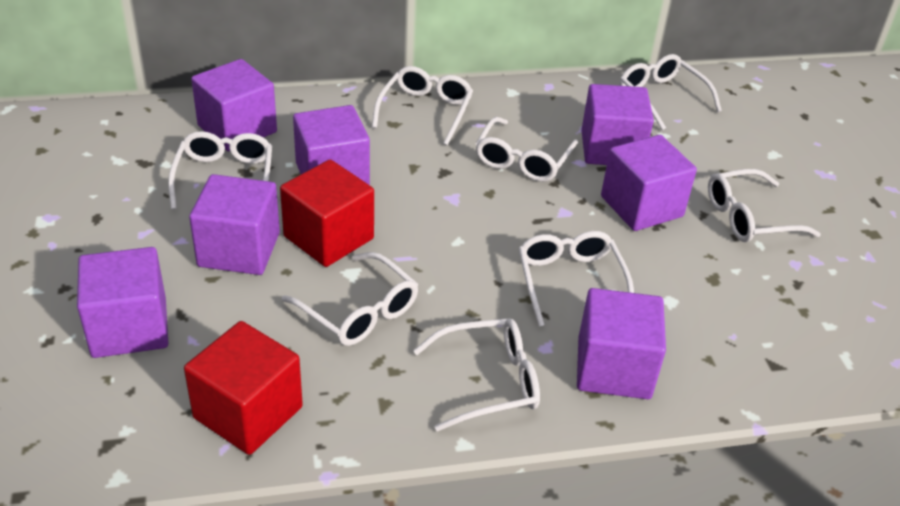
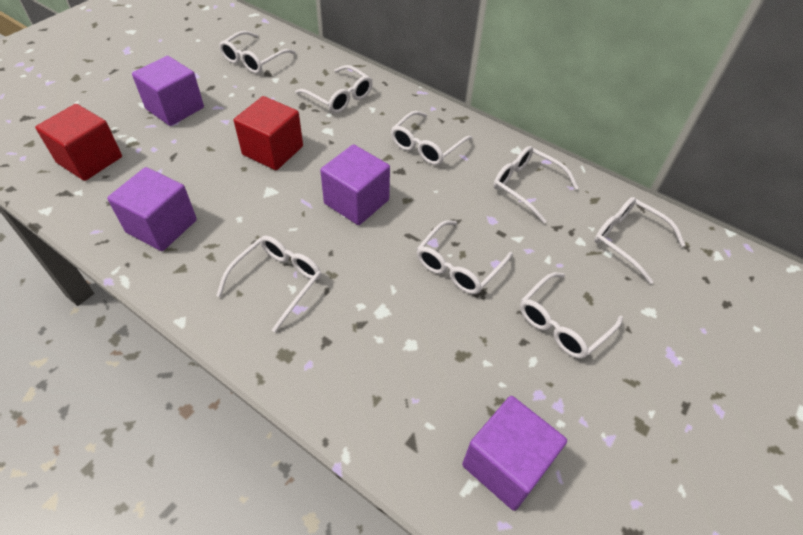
purple cube: 7 -> 4

